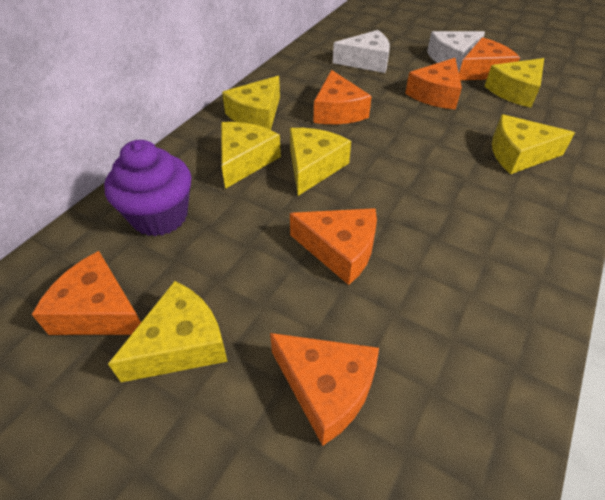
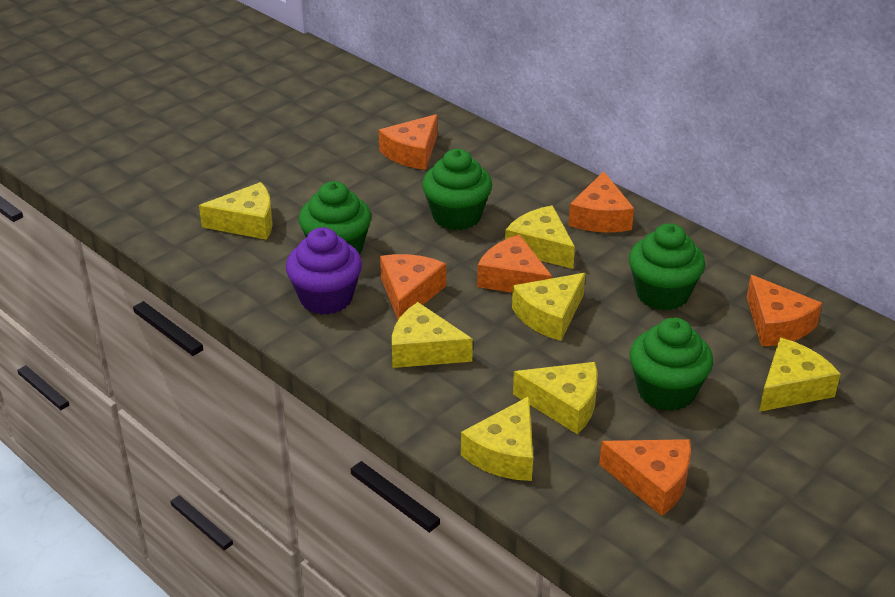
green cupcake: 0 -> 4
white cheese: 2 -> 0
yellow cheese: 6 -> 7

